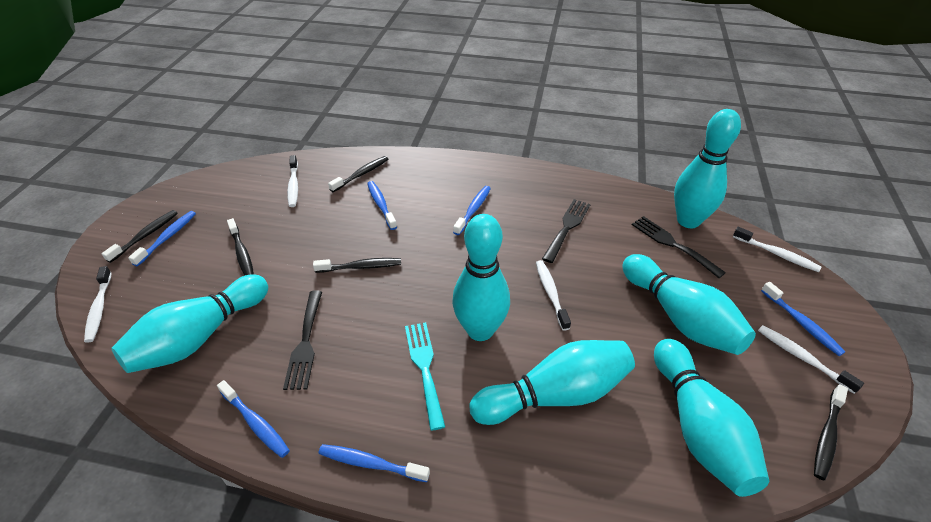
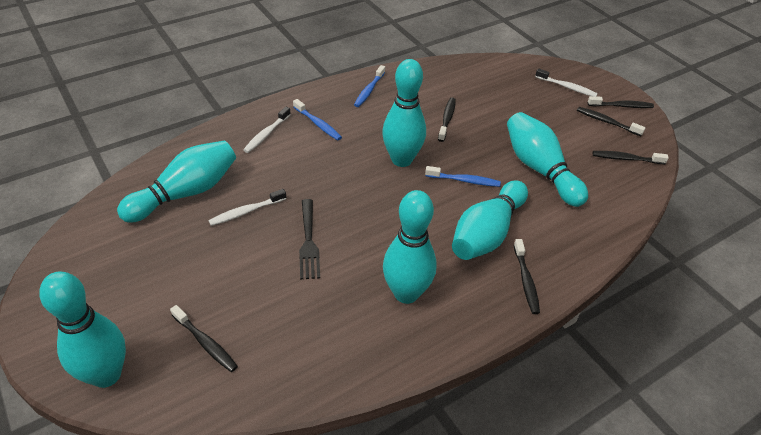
black fork: 3 -> 1
black toothbrush: 5 -> 6
blue toothbrush: 6 -> 3
turquoise fork: 1 -> 0
white toothbrush: 5 -> 3

